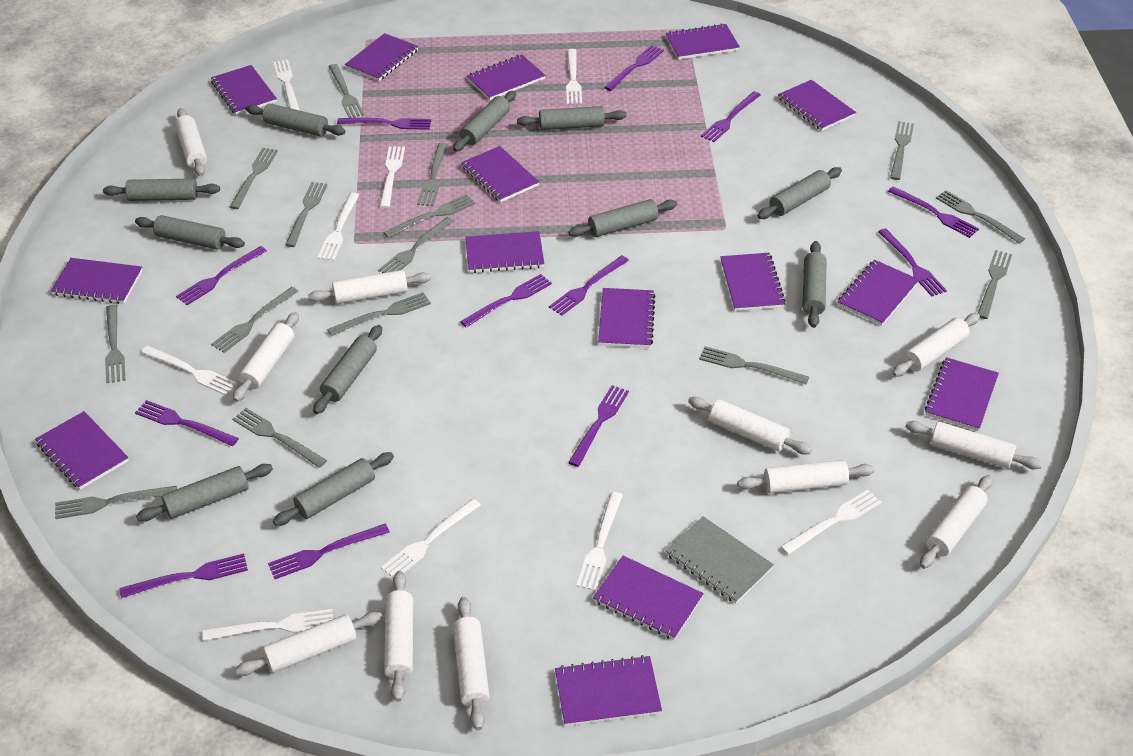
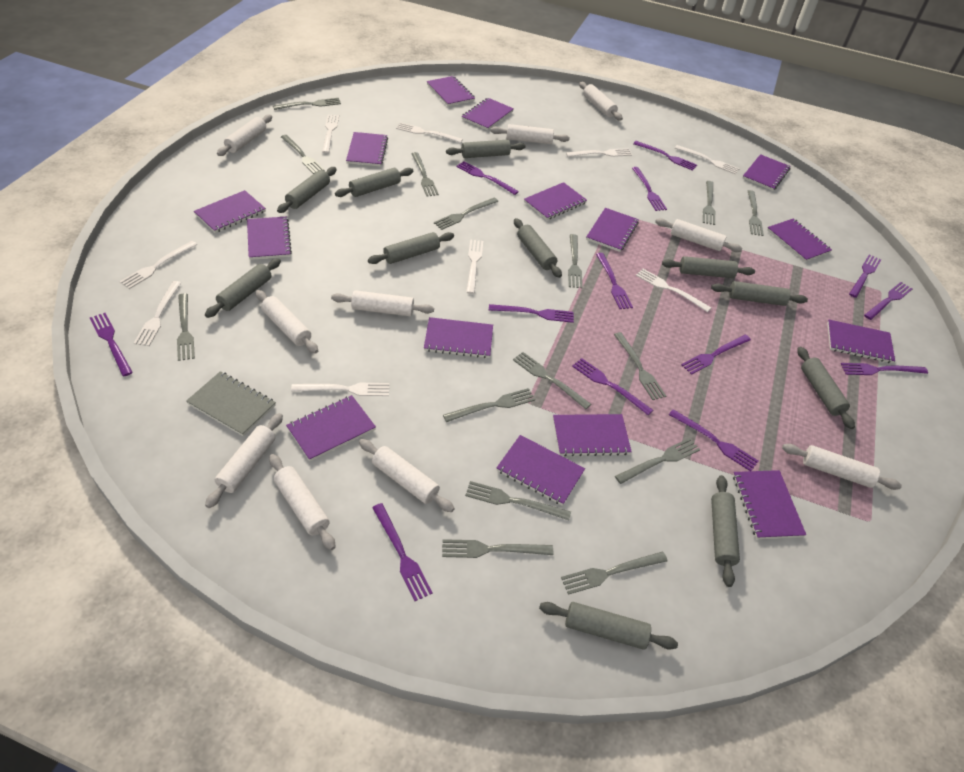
purple fork: 12 -> 13
white rolling pin: 11 -> 10

